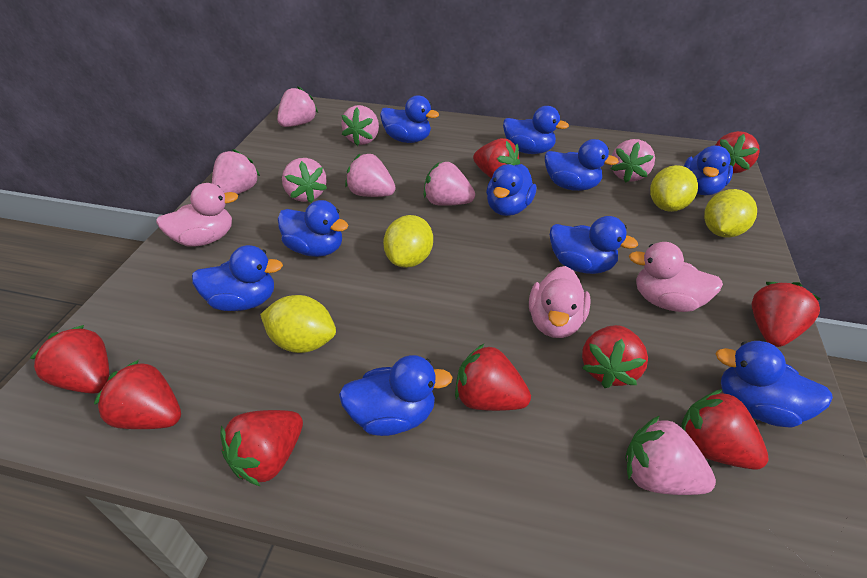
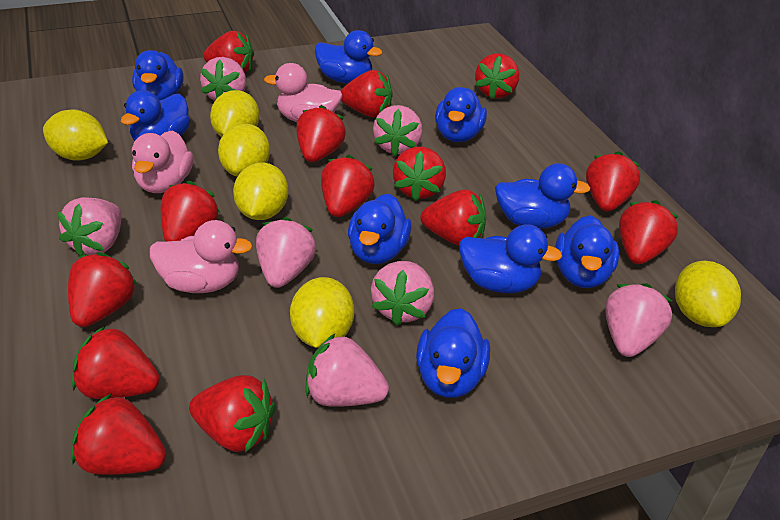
blue duck: 10 -> 9
pink strawberry: 8 -> 7
red strawberry: 9 -> 14
yellow lemon: 4 -> 6

